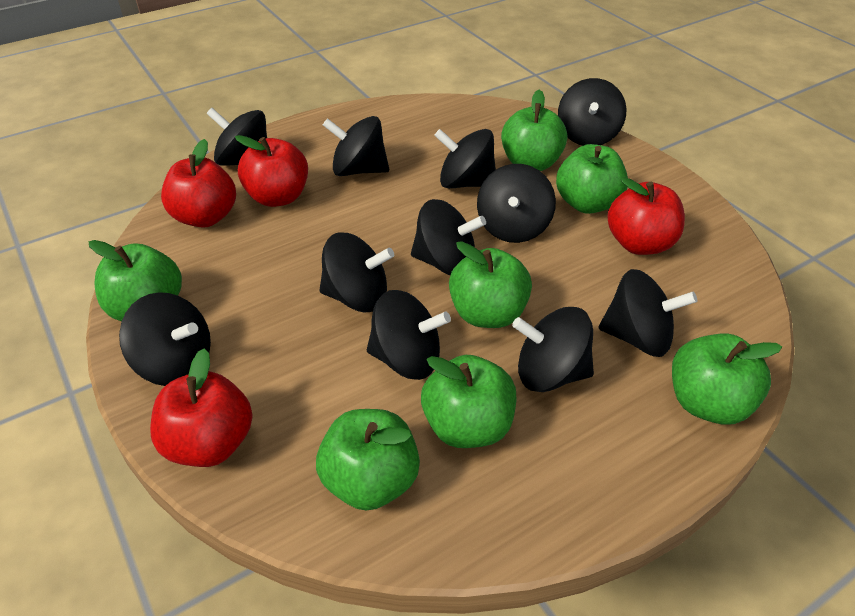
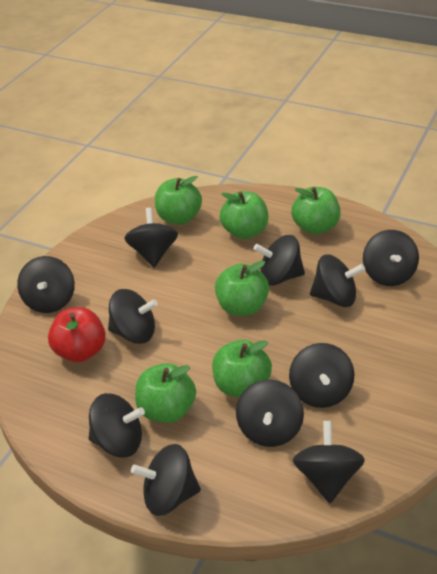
green apple: 7 -> 6
red apple: 4 -> 1

